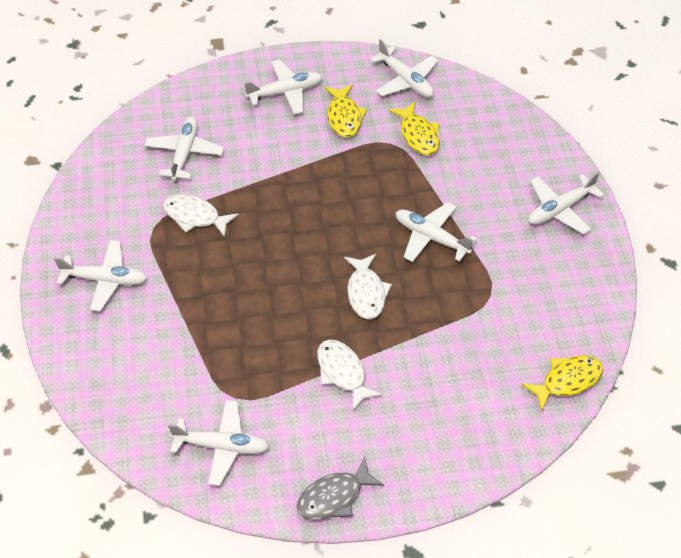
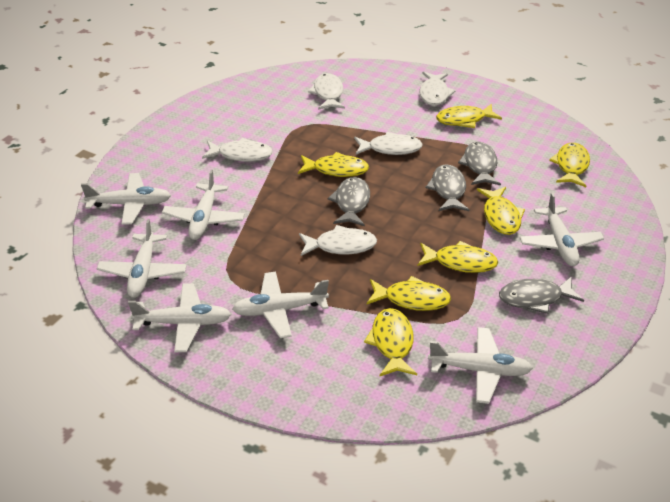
grey fish: 1 -> 4
white fish: 3 -> 5
yellow fish: 3 -> 7

